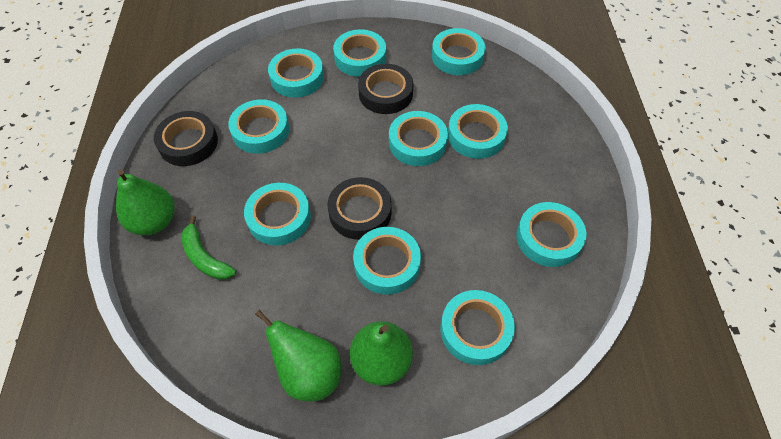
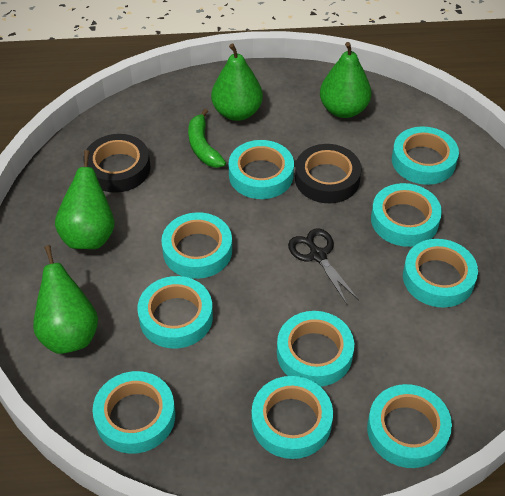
black scissors: 0 -> 1
black tape: 3 -> 2
green pear: 3 -> 4

